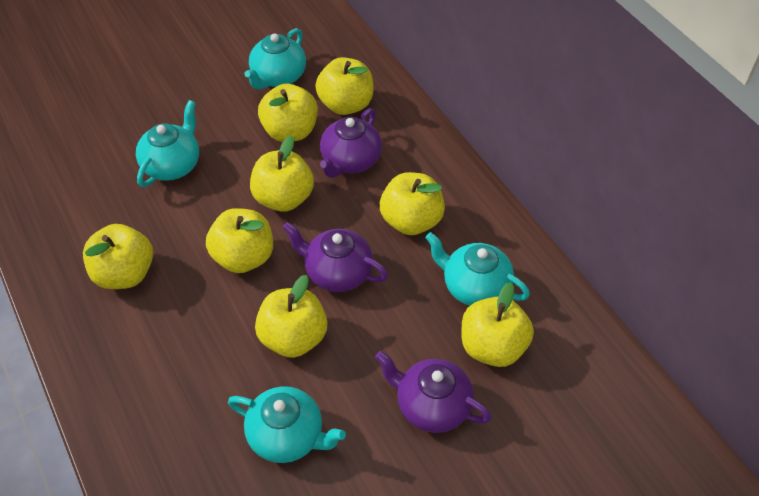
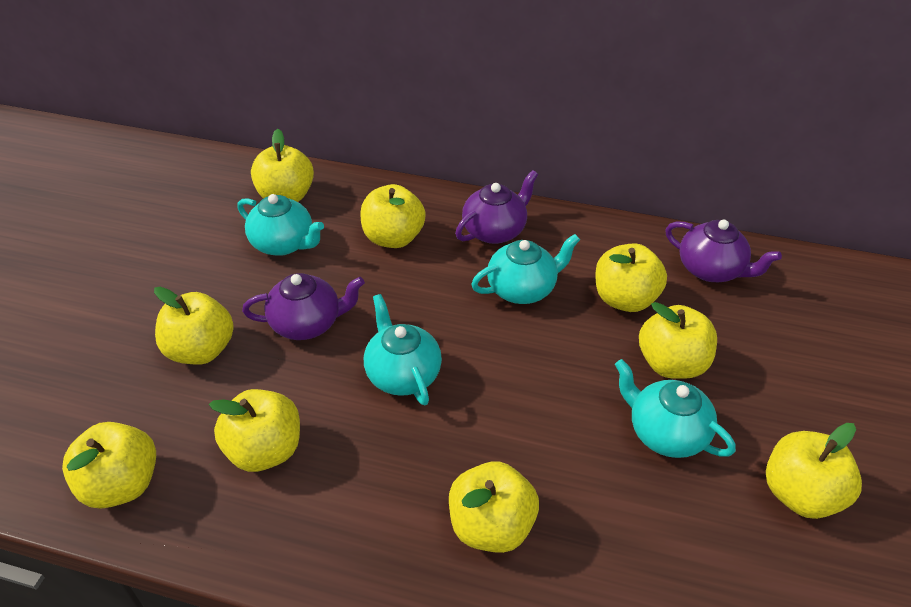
yellow apple: 8 -> 9

